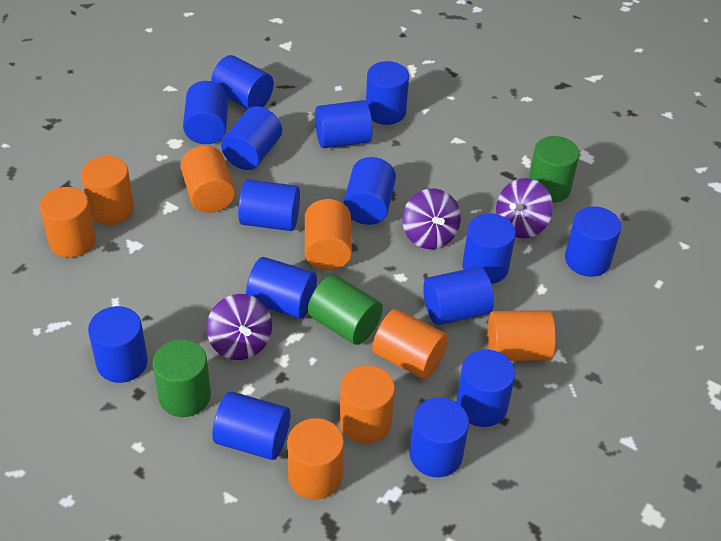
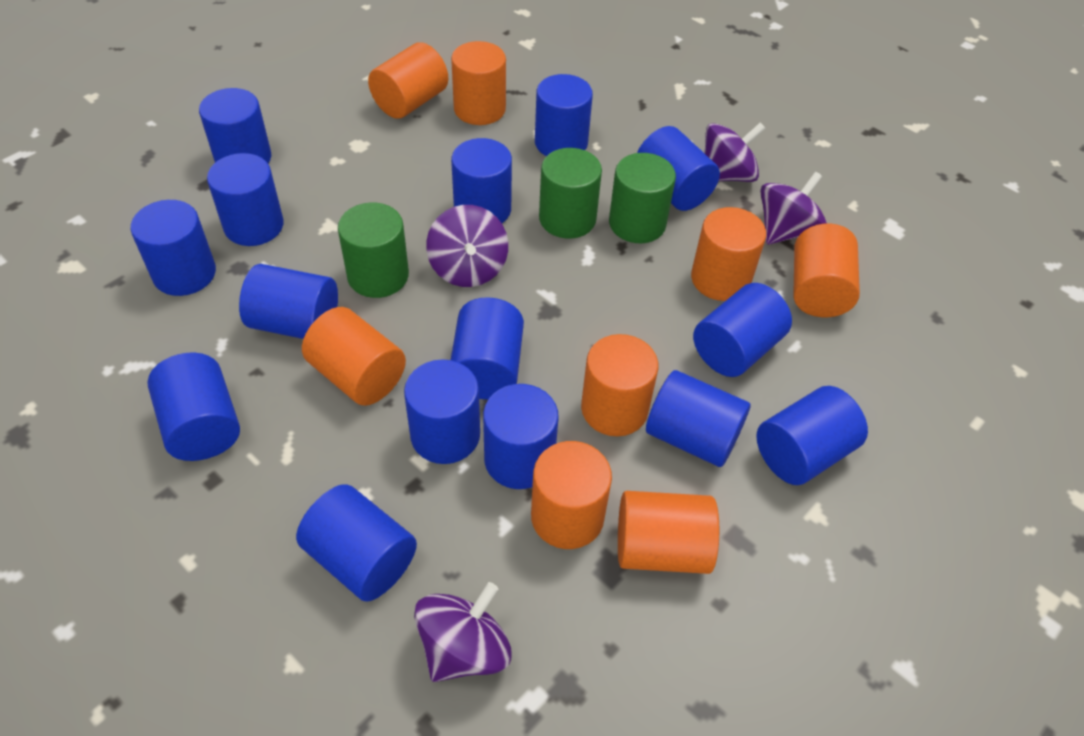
purple spinning top: 3 -> 4

